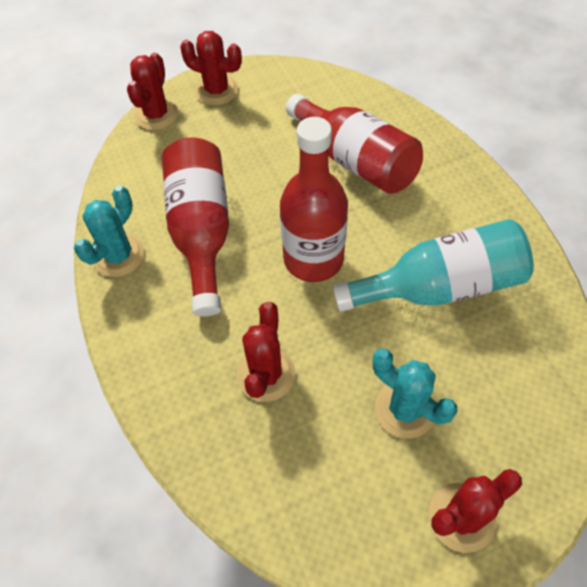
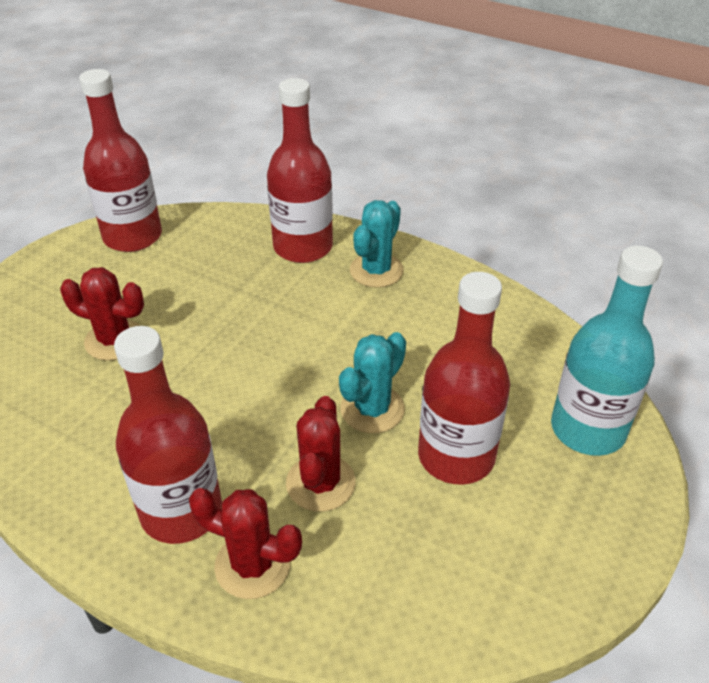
red bottle: 3 -> 4
red cactus: 4 -> 3

